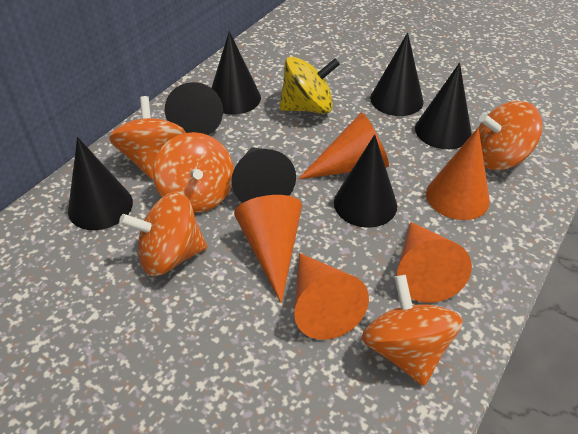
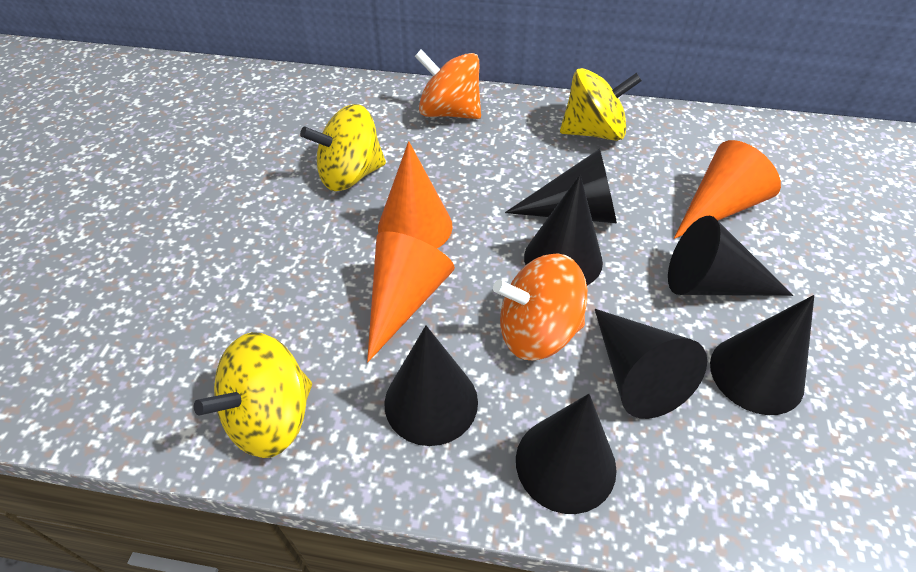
orange cone: 5 -> 3
orange spinning top: 5 -> 2
yellow spinning top: 1 -> 3

